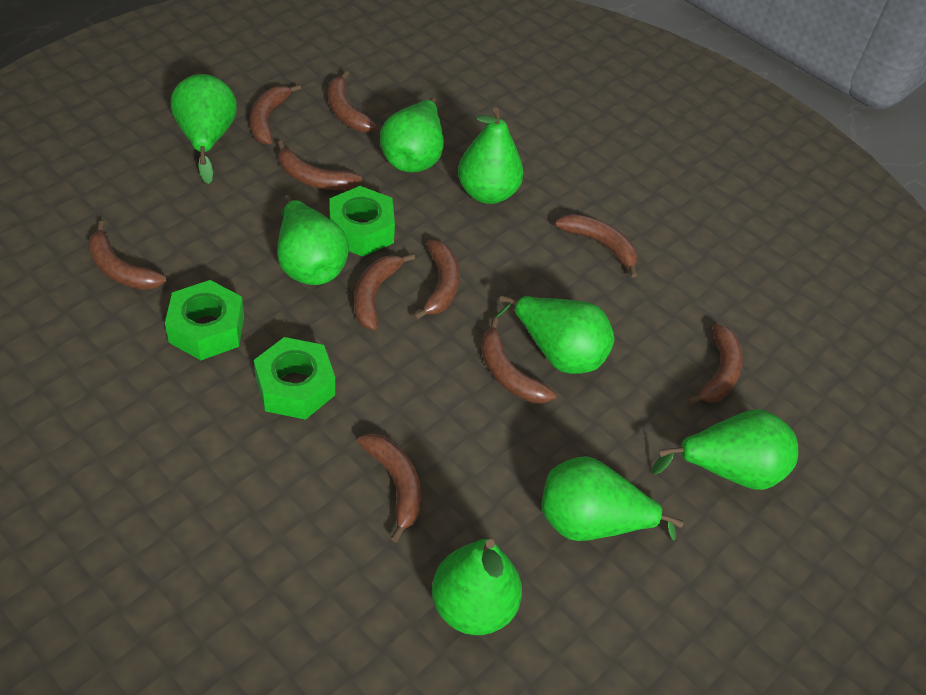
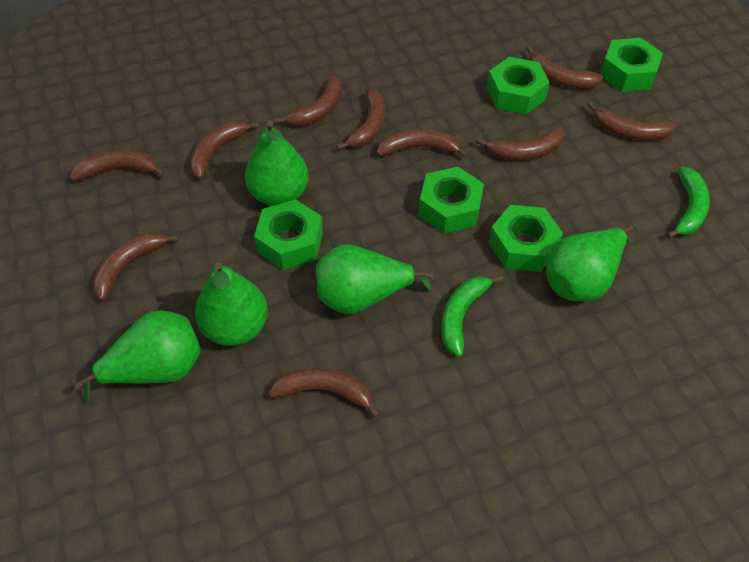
green banana: 0 -> 2
green nut: 3 -> 5
green pear: 8 -> 5

